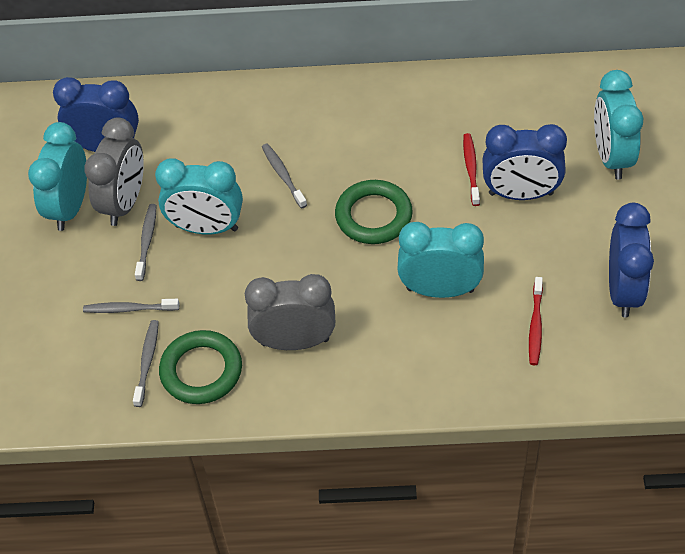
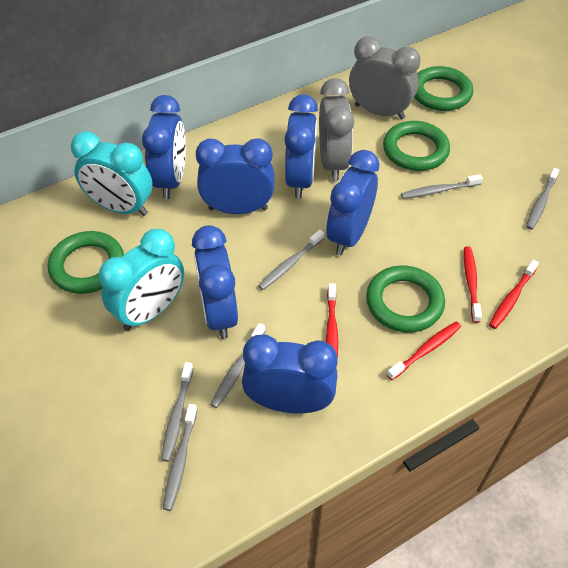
blue clock: 3 -> 6
green ring: 2 -> 4
grey toothbrush: 4 -> 6
red toothbrush: 2 -> 4
turquoise clock: 4 -> 2

